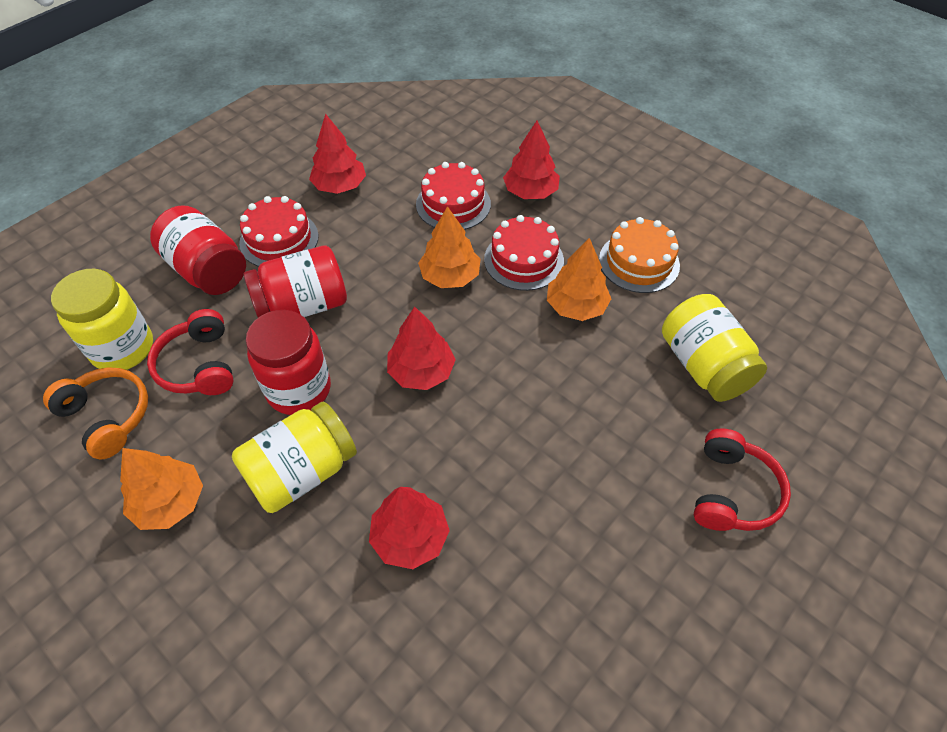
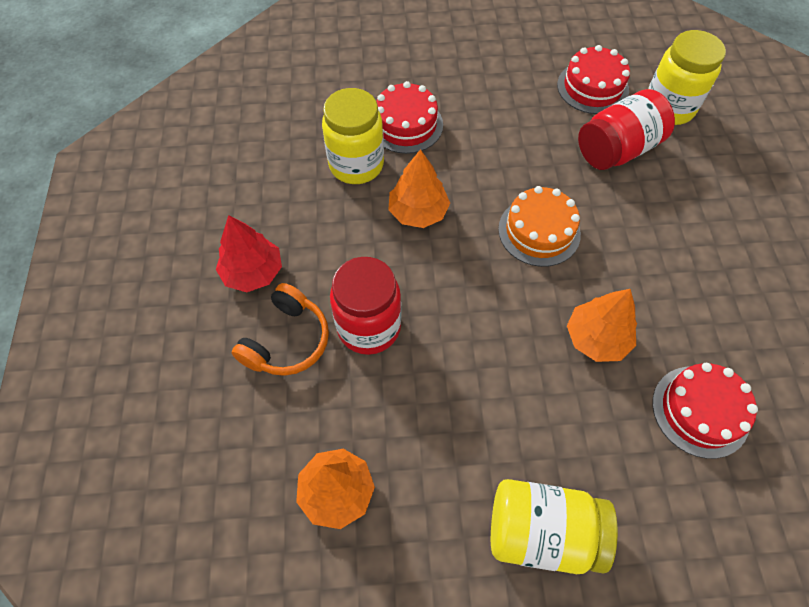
red headphones: 2 -> 0
red jar: 3 -> 2
red tree: 4 -> 1

